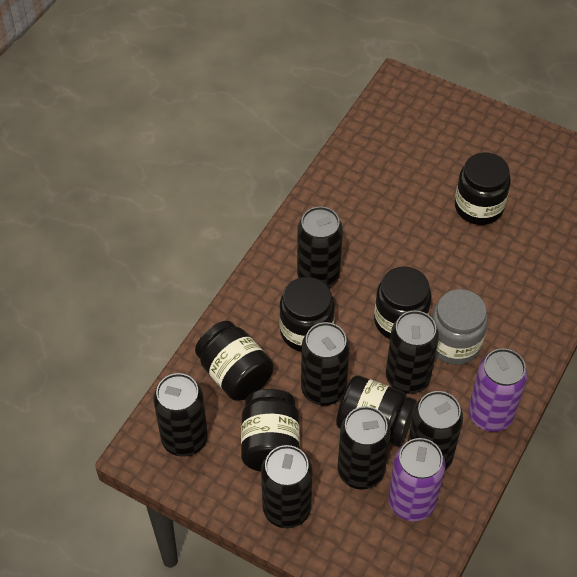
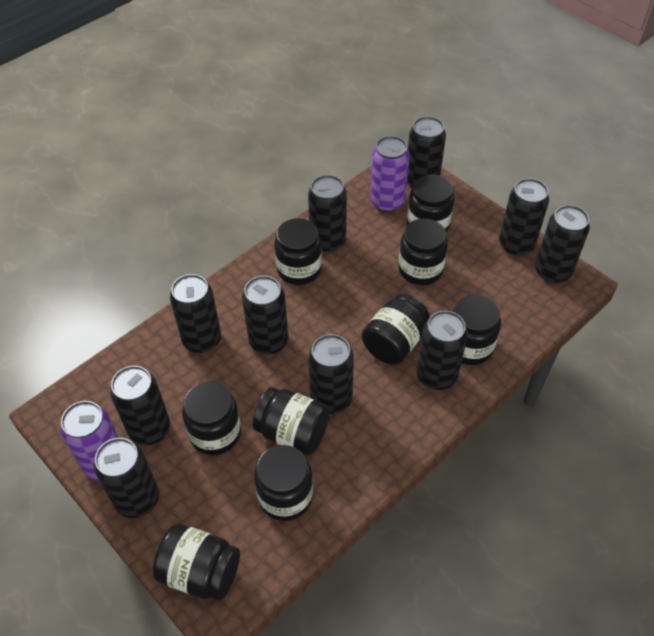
black can: 7 -> 10
black jar: 6 -> 9
grey jar: 1 -> 0

